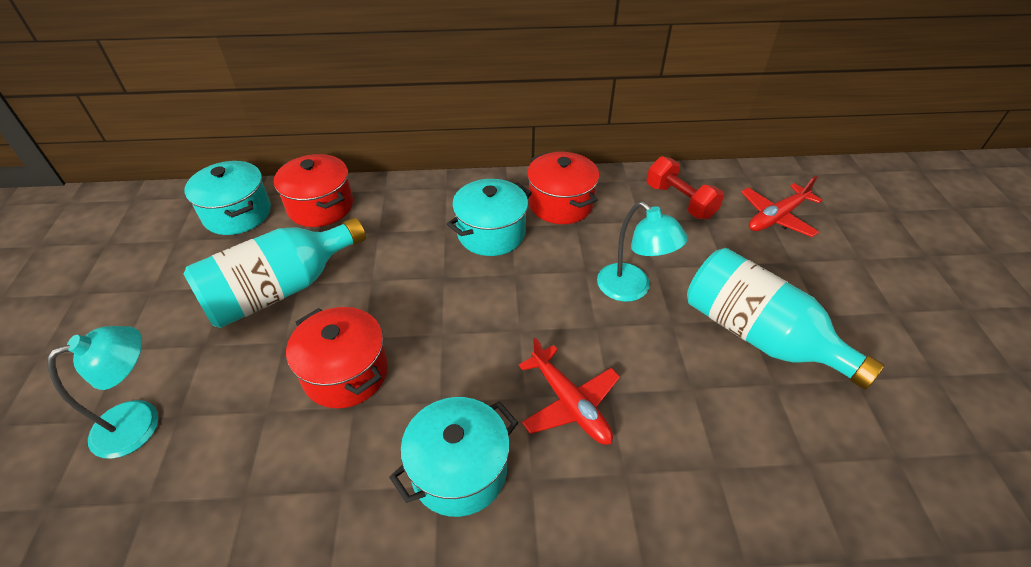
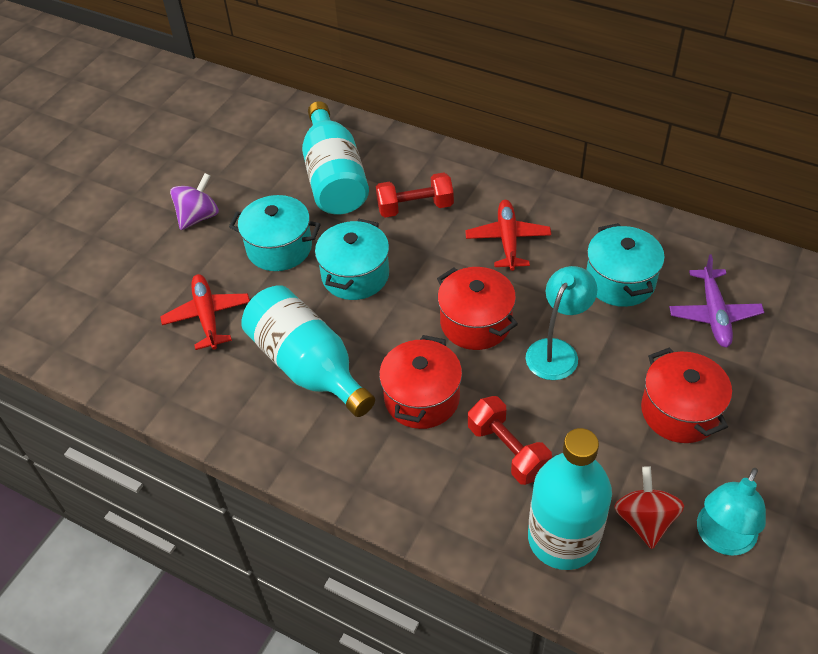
purple plane: 0 -> 1
purple spinning top: 0 -> 1
red dumbbell: 1 -> 2
red spinning top: 0 -> 1
turquoise bottle: 2 -> 3

